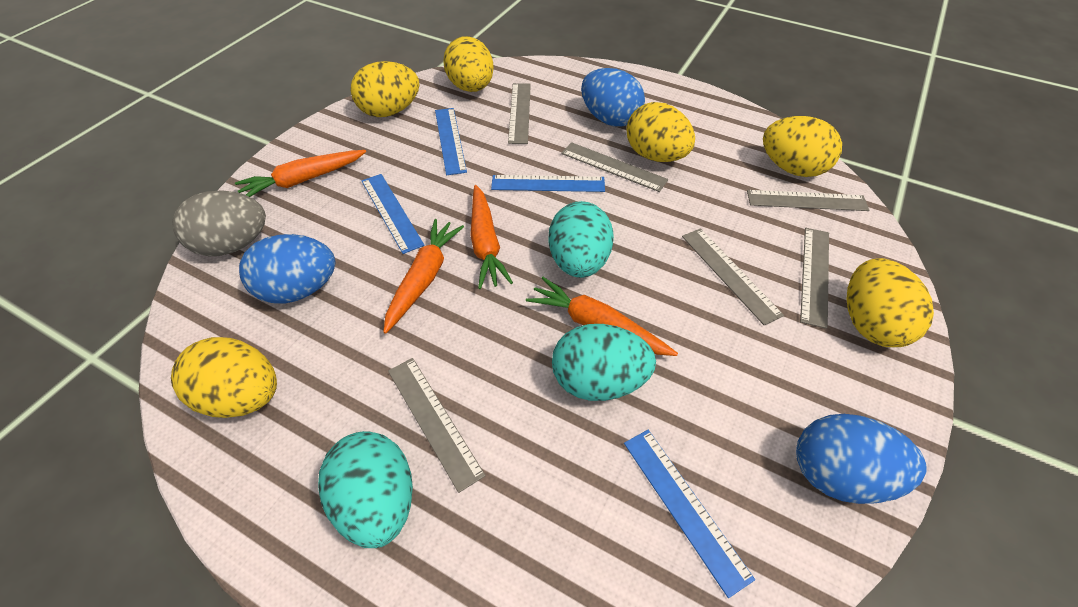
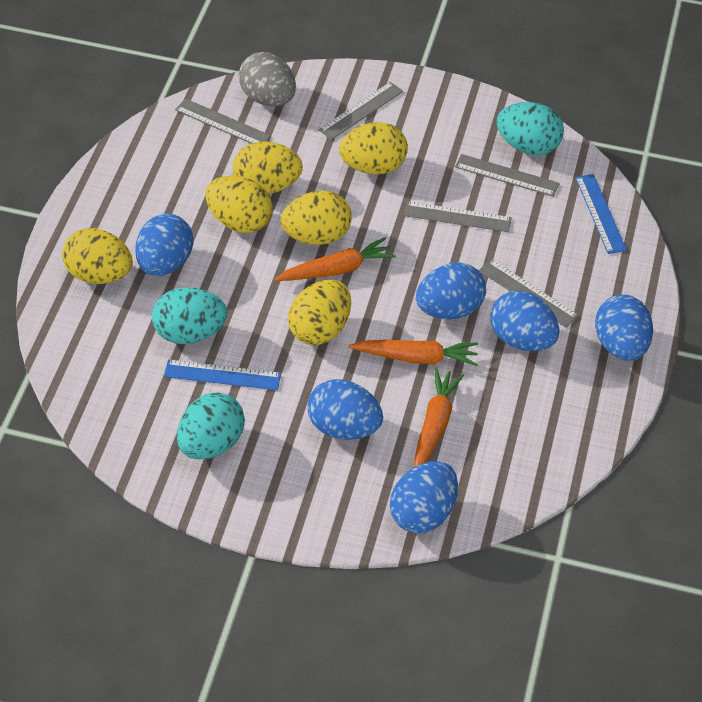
blue egg: 3 -> 6
blue ruler: 4 -> 2
grey ruler: 6 -> 5
orange carrot: 4 -> 3

